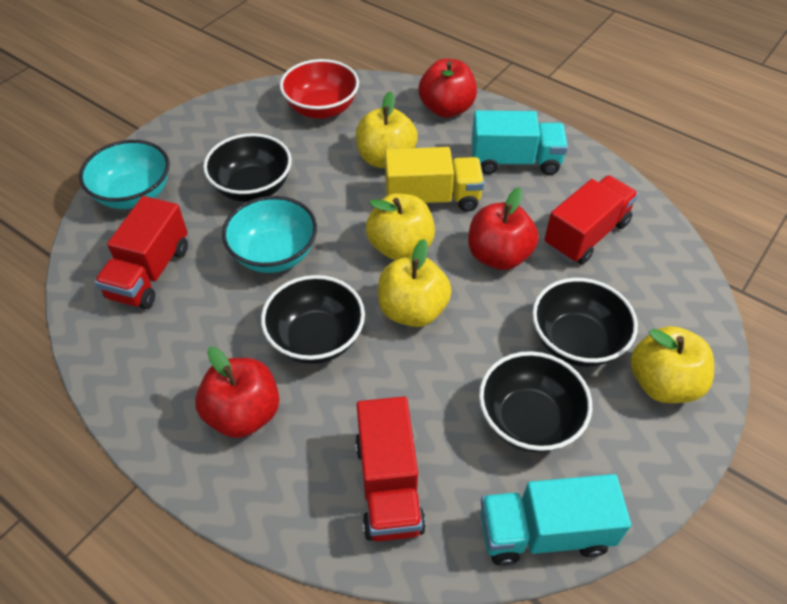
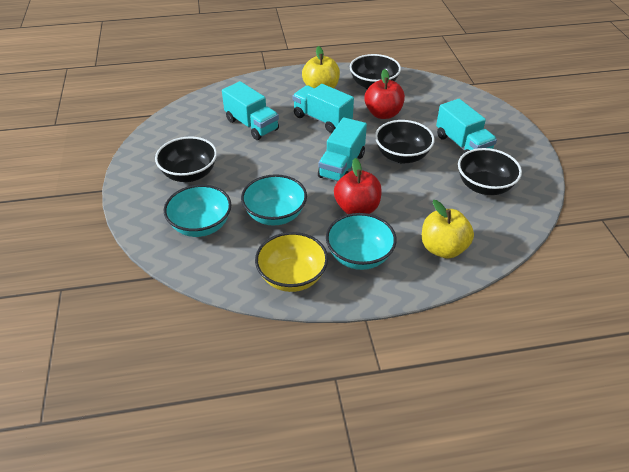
red apple: 3 -> 2
red bowl: 1 -> 0
red truck: 3 -> 0
turquoise bowl: 2 -> 3
turquoise truck: 2 -> 4
yellow apple: 4 -> 2
yellow bowl: 0 -> 1
yellow truck: 1 -> 0

